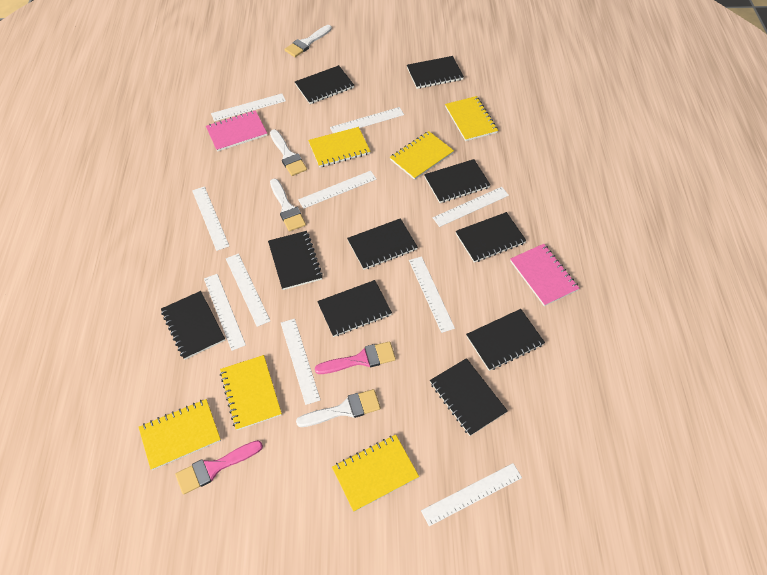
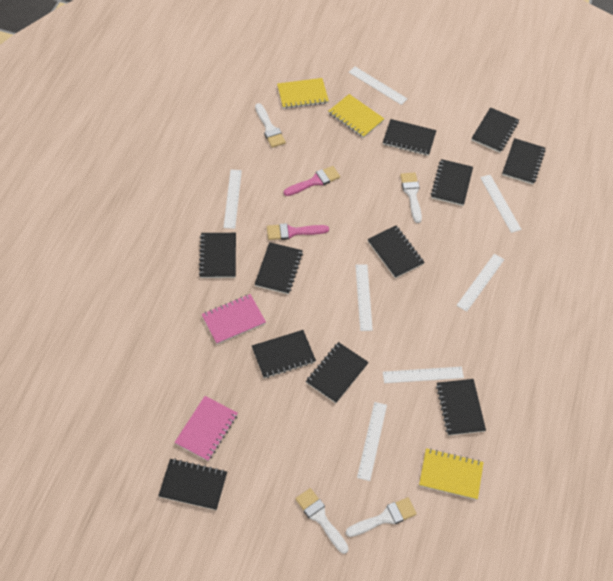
black notebook: 10 -> 11
white ruler: 10 -> 7
yellow notebook: 6 -> 3

